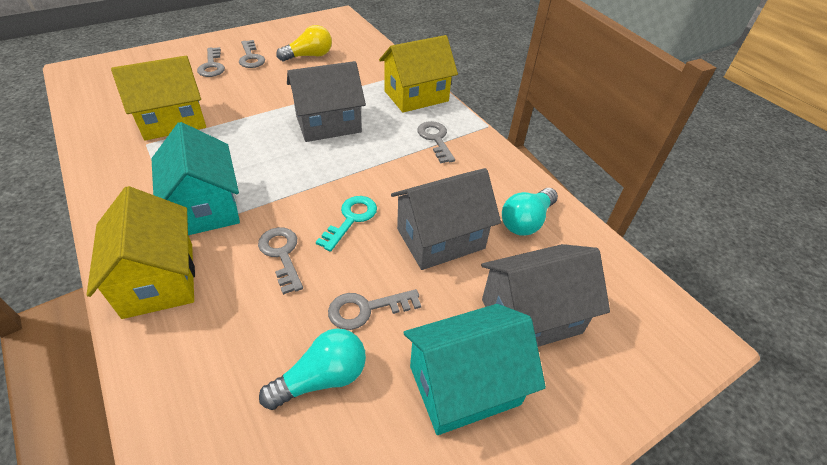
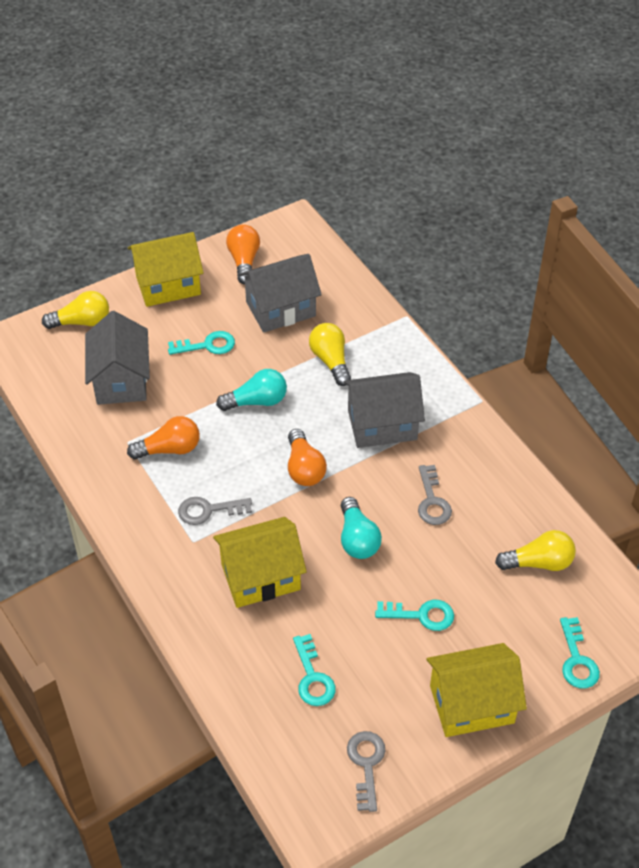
grey key: 5 -> 3
orange light bulb: 0 -> 3
turquoise house: 2 -> 0
turquoise key: 1 -> 4
yellow light bulb: 1 -> 3

